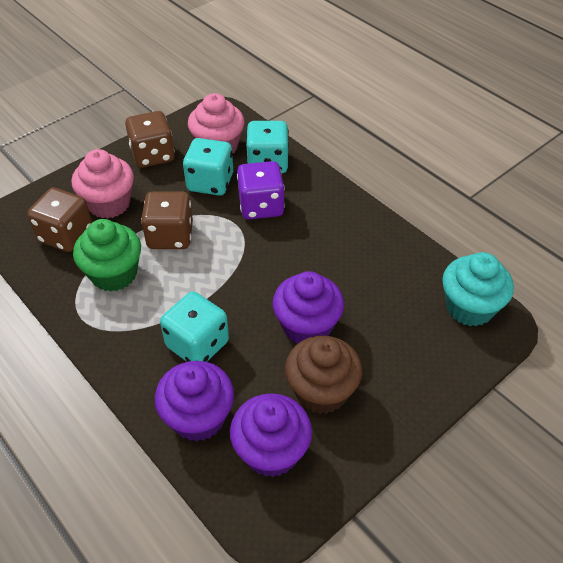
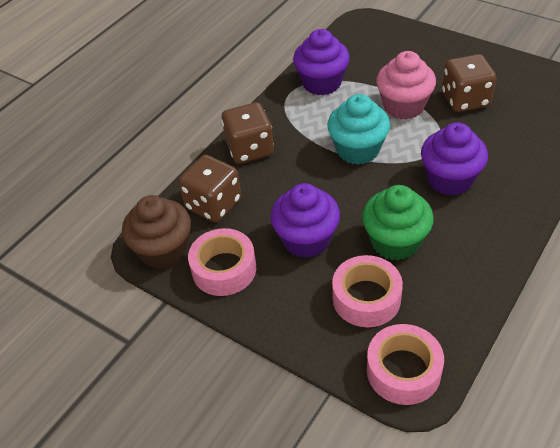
pink cupcake: 2 -> 1
pink tape: 0 -> 3
purple dice: 1 -> 0
turquoise dice: 3 -> 0

